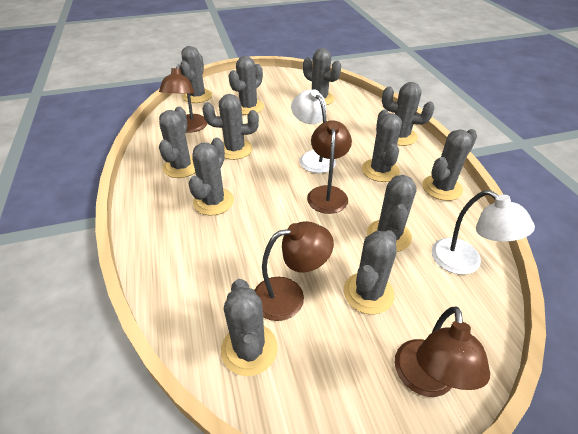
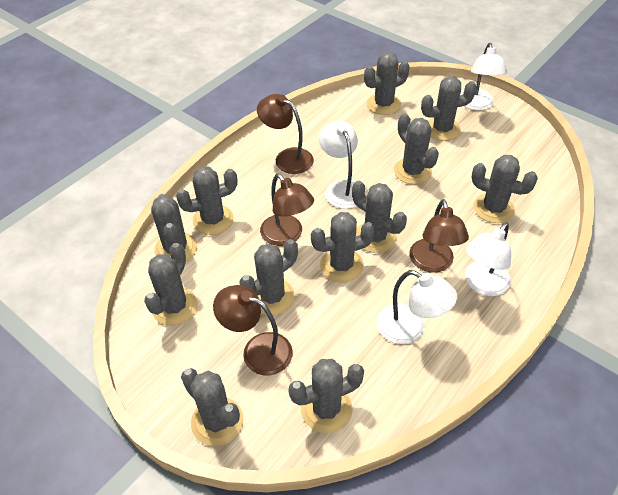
white lamp: 2 -> 4

